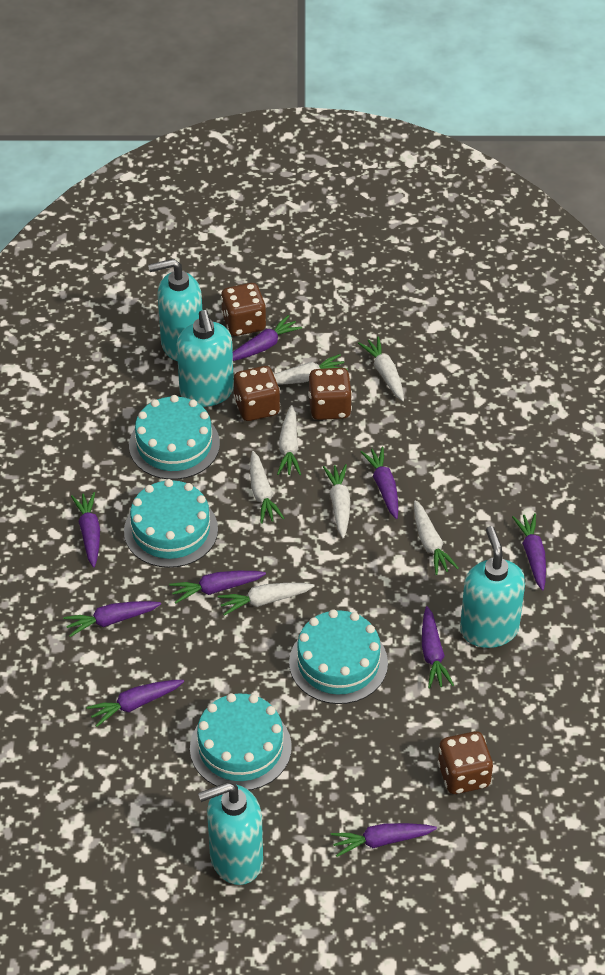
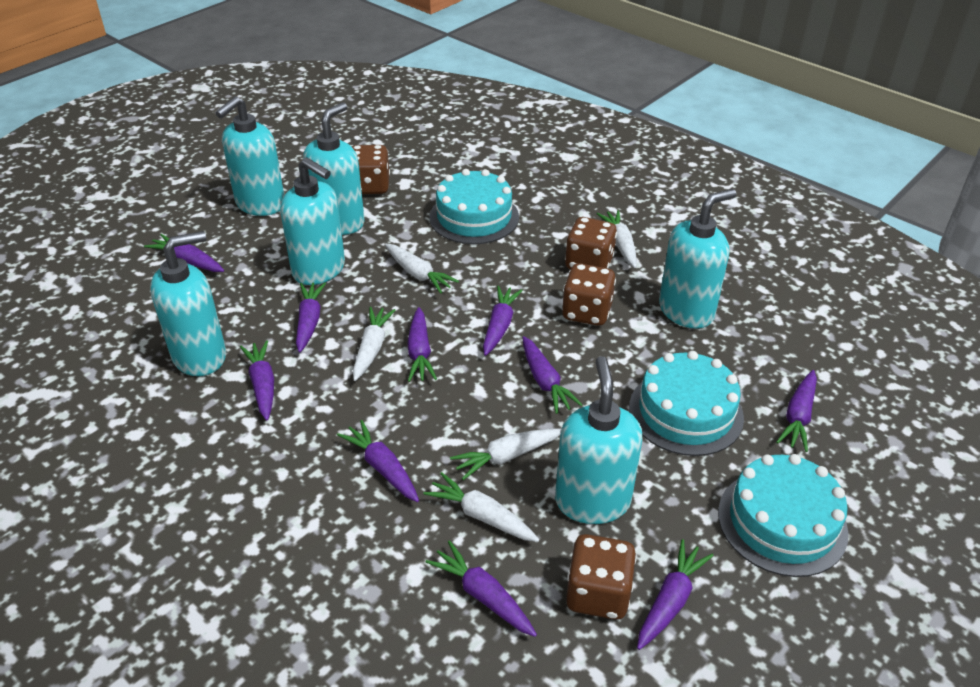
purple carrot: 9 -> 10
turquoise cake: 4 -> 3
turquoise soap dispenser: 4 -> 6
white carrot: 7 -> 5

